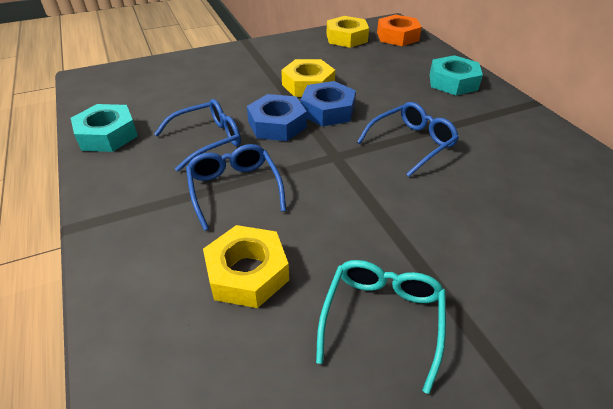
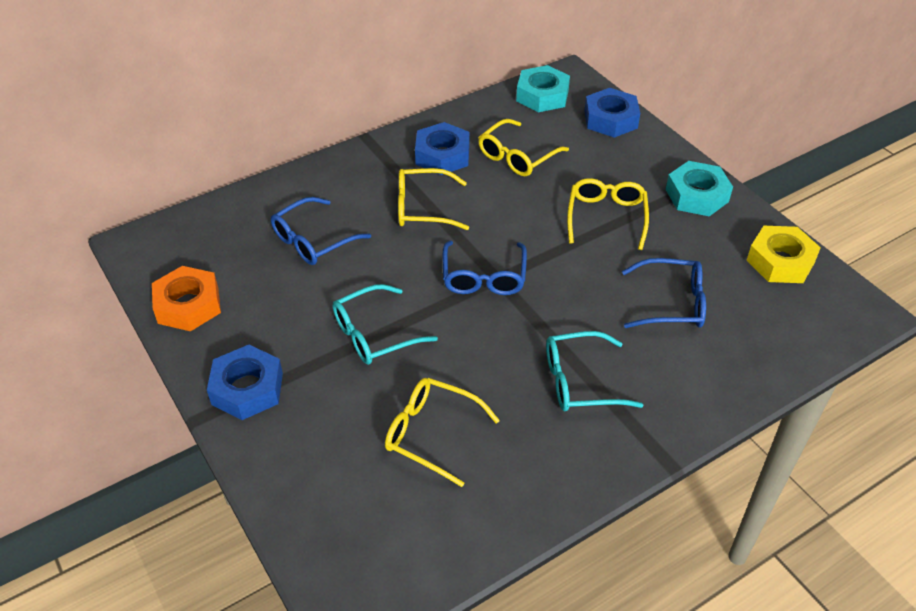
blue nut: 2 -> 3
turquoise glasses: 1 -> 2
yellow glasses: 0 -> 4
yellow nut: 3 -> 1

